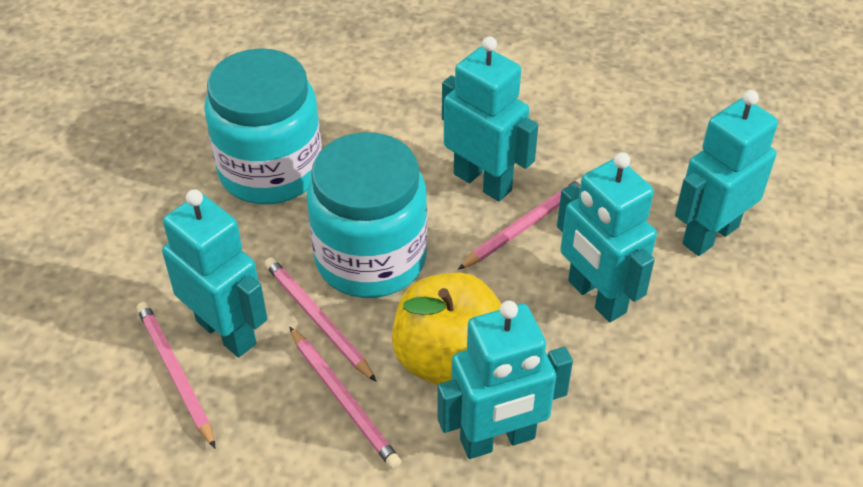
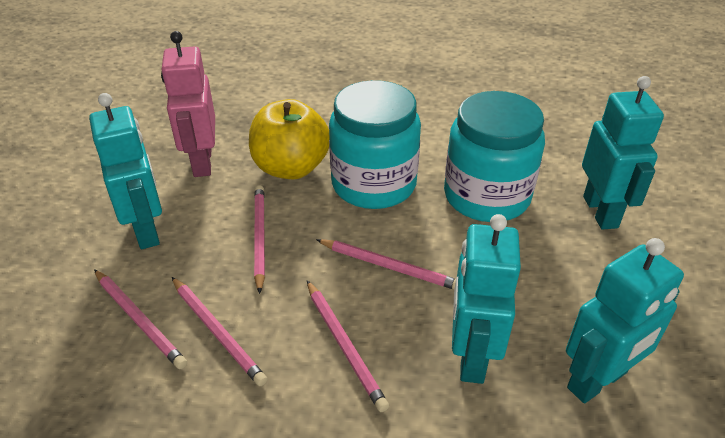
pink pencil: 4 -> 5
pink robot: 0 -> 1
turquoise robot: 5 -> 4

